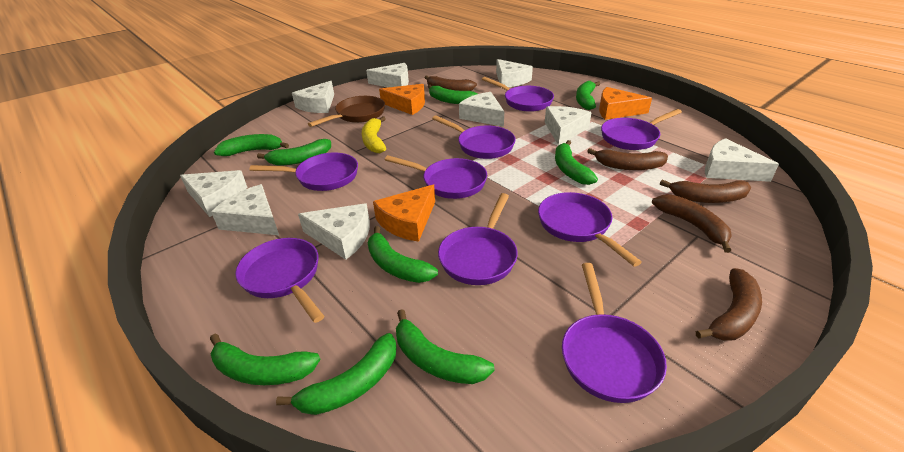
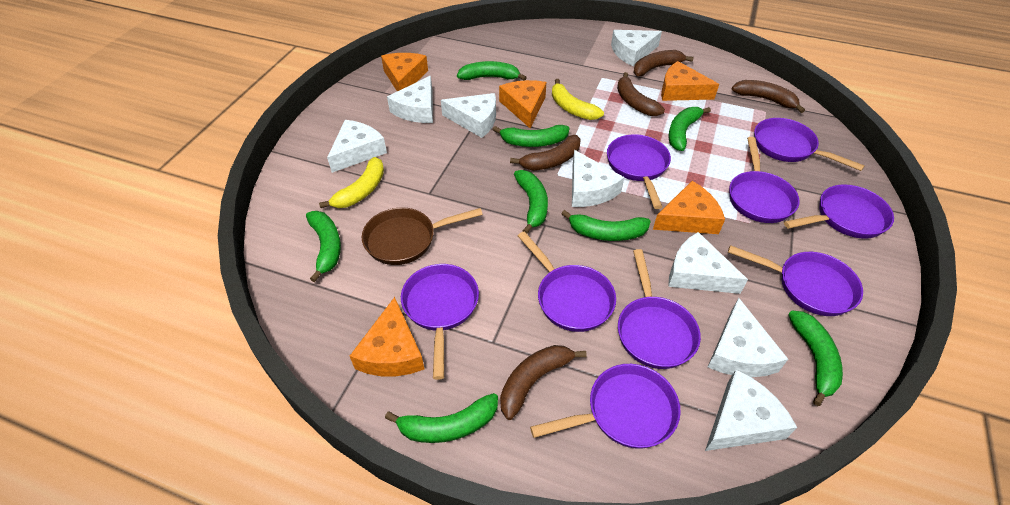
green banana: 9 -> 8
orange cheese: 3 -> 5
white cheese: 9 -> 8
yellow banana: 1 -> 2

